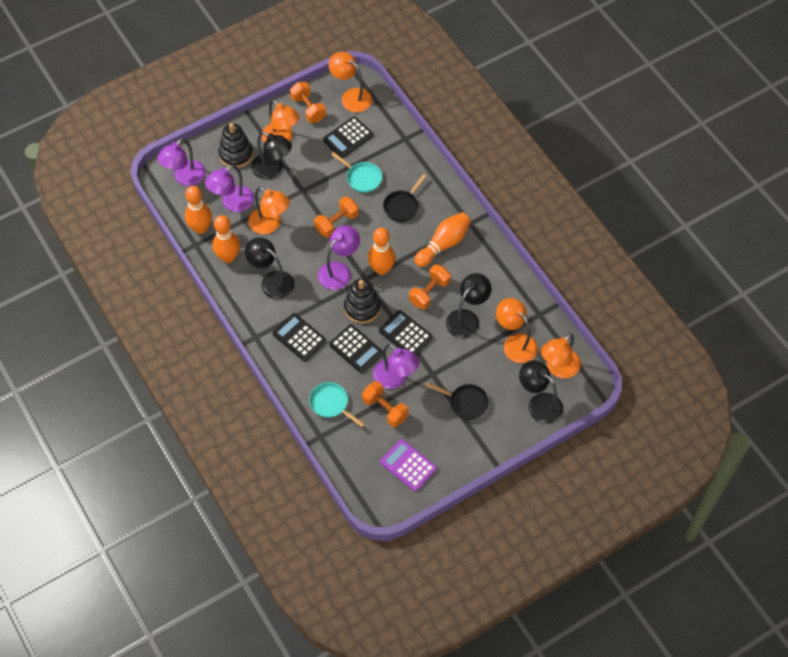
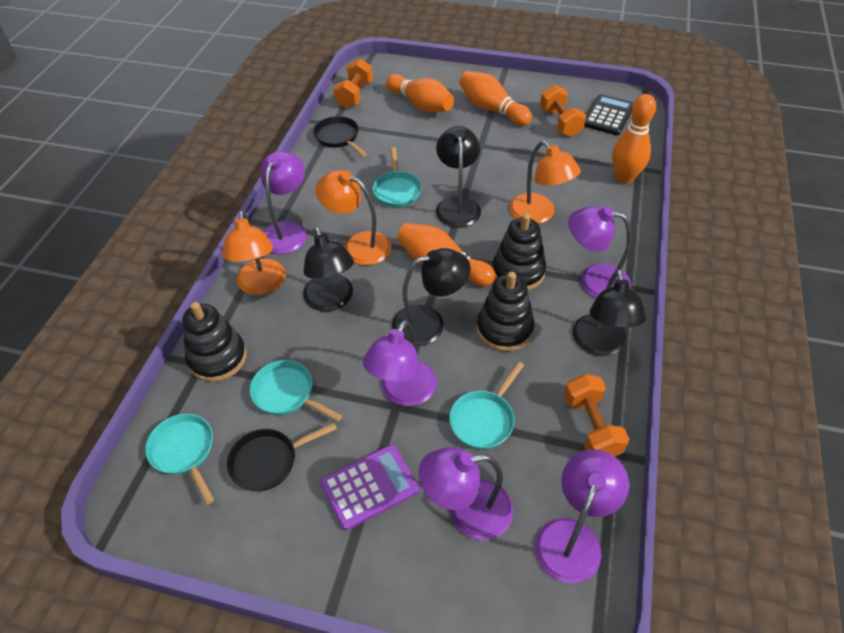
black calculator: 4 -> 1
black stacking toy: 2 -> 3
orange dumbbell: 4 -> 3
orange lamp: 5 -> 3
purple lamp: 4 -> 5
turquoise pan: 2 -> 4

